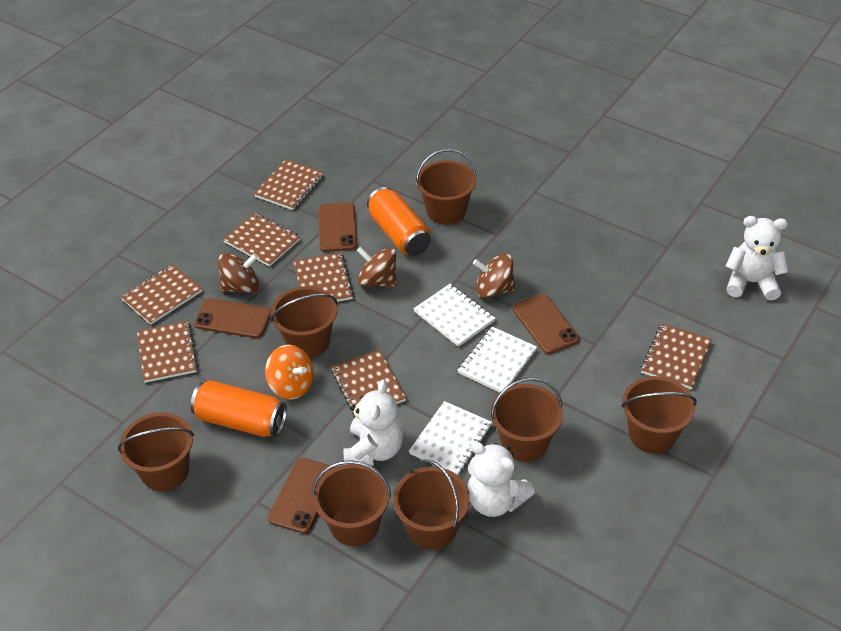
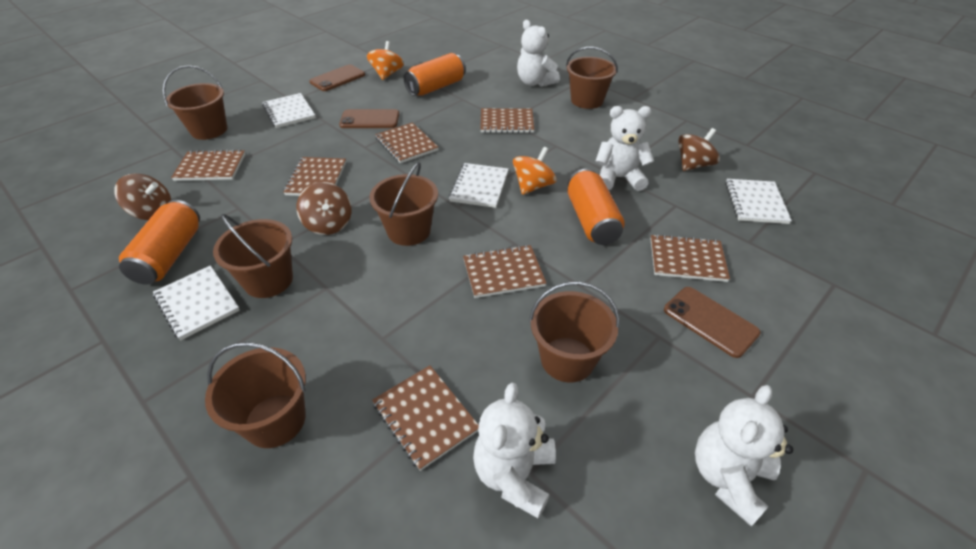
brown bucket: 7 -> 6
brown phone: 4 -> 3
orange can: 2 -> 3
orange spinning top: 1 -> 2
white notebook: 3 -> 4
white teddy bear: 3 -> 4

